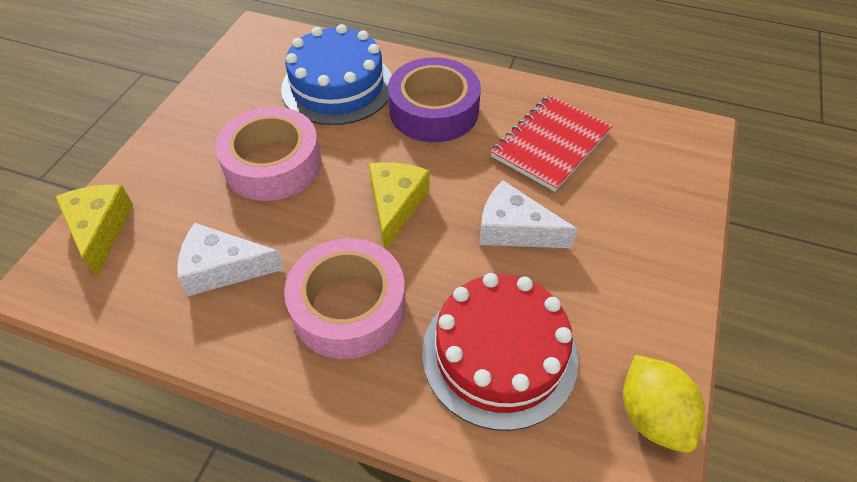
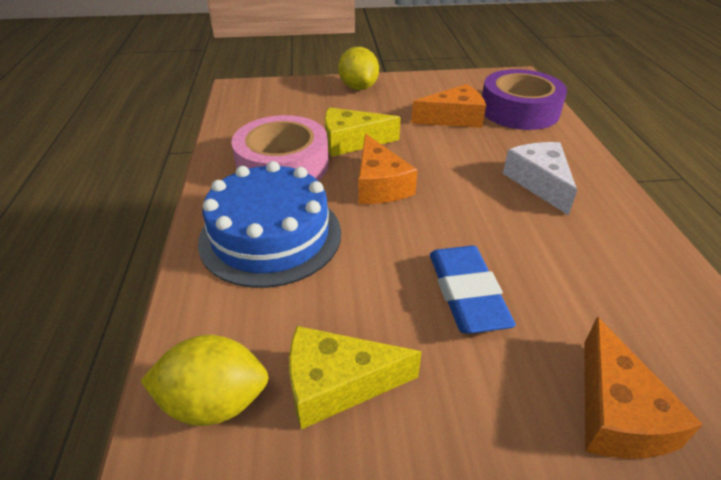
blue eraser: 0 -> 1
orange cheese: 0 -> 3
pink tape: 2 -> 1
red cake: 1 -> 0
red notebook: 1 -> 0
white cheese: 2 -> 1
yellow lemon: 1 -> 2

